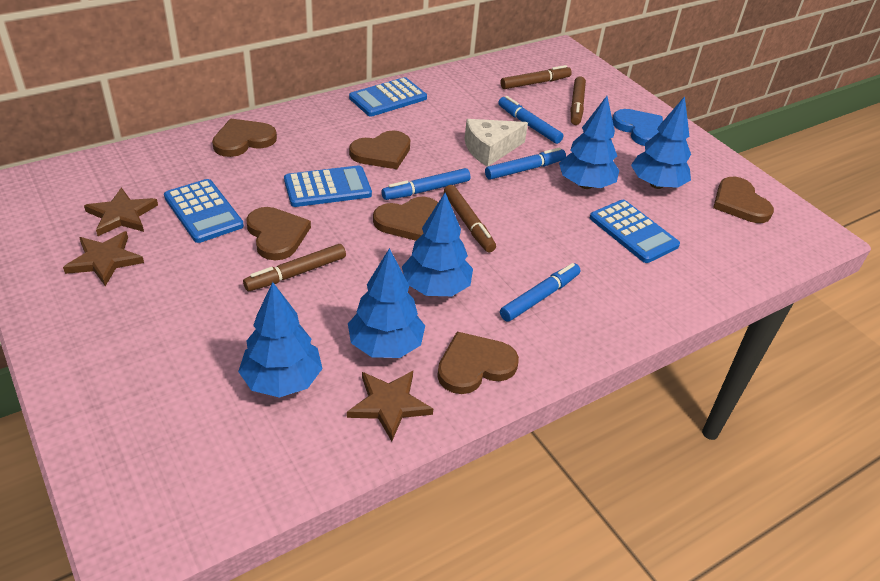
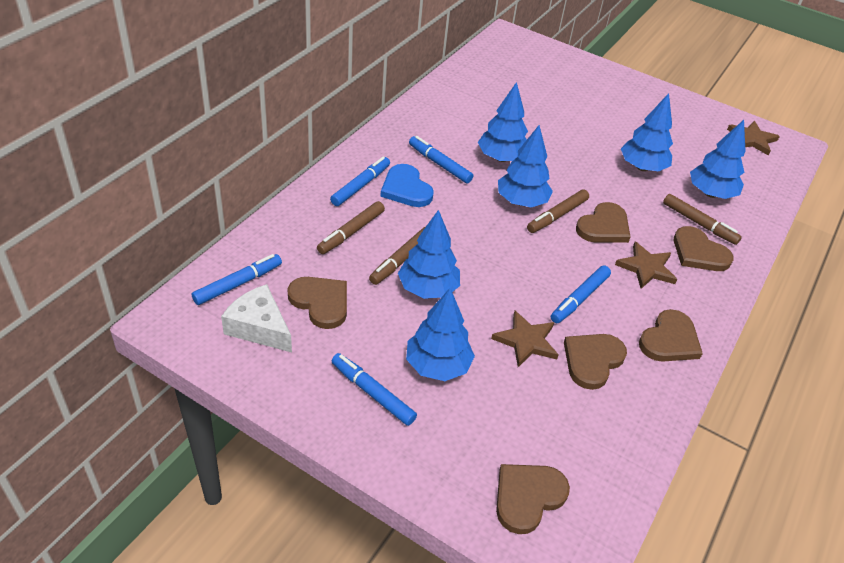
blue calculator: 4 -> 0
blue marker: 4 -> 5
blue tree: 5 -> 6

